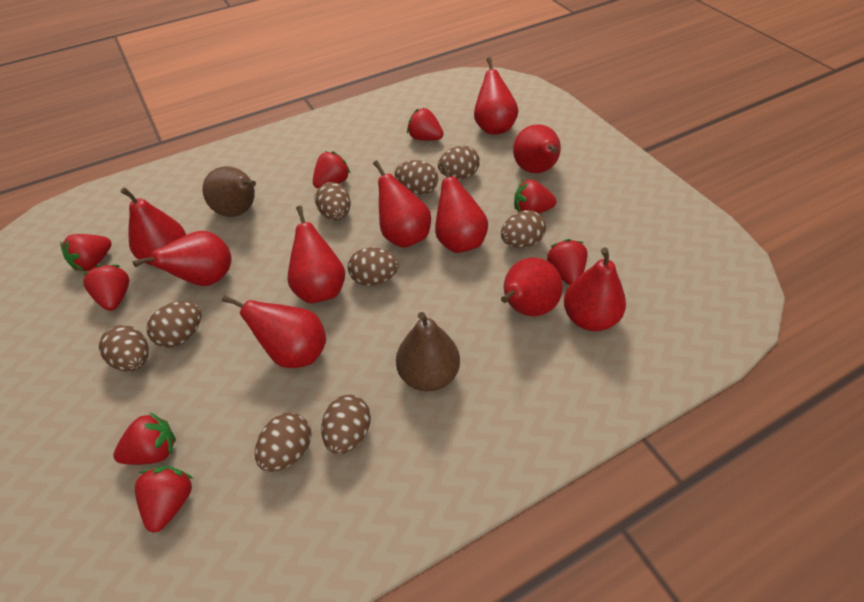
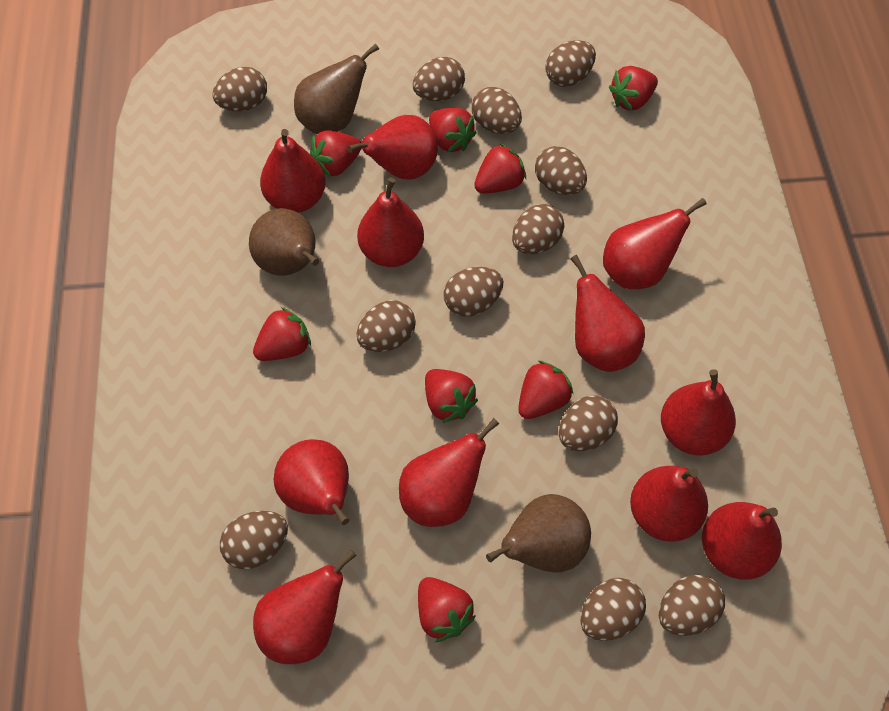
brown egg: 9 -> 12
brown pear: 2 -> 3
red pear: 10 -> 11

